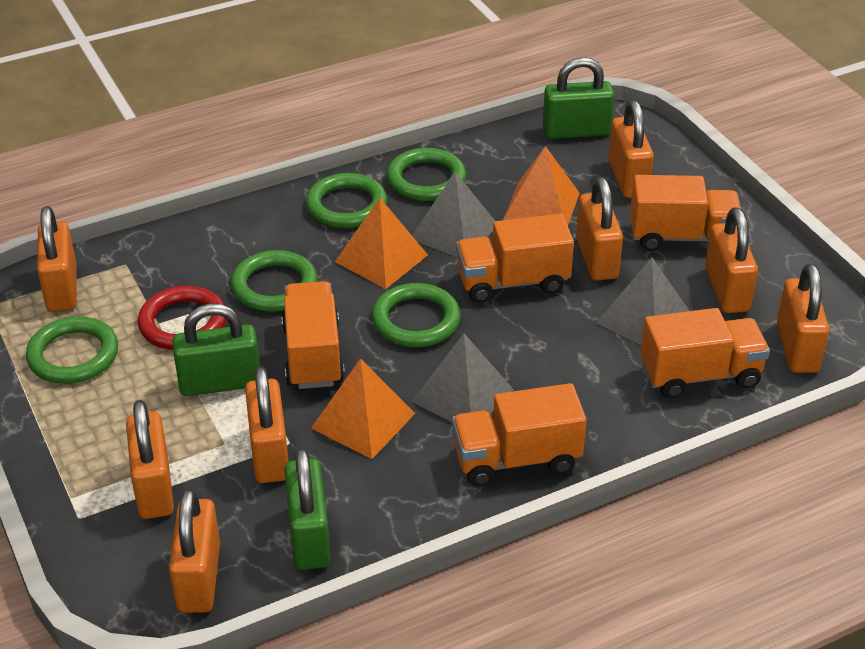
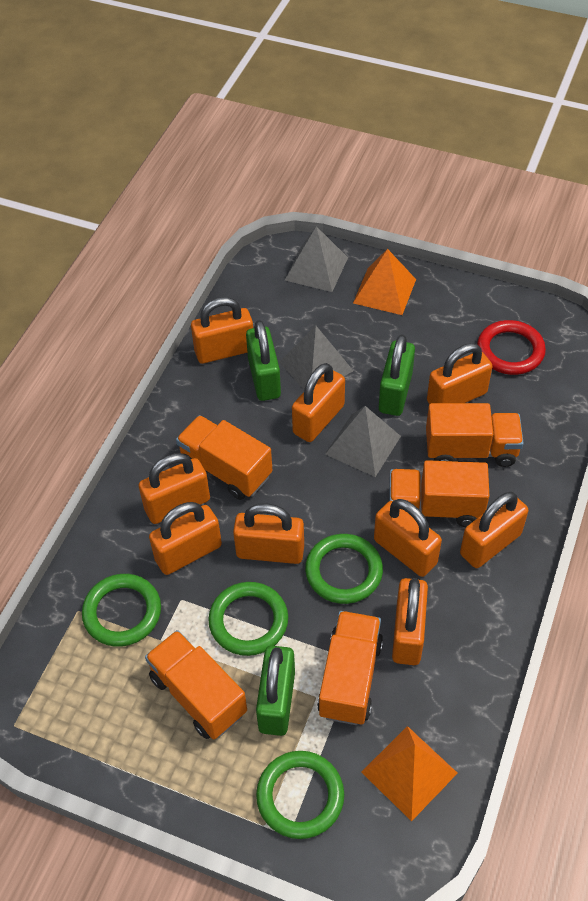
green ring: 5 -> 4
orange padlock: 8 -> 9
orange pyramid: 3 -> 2

